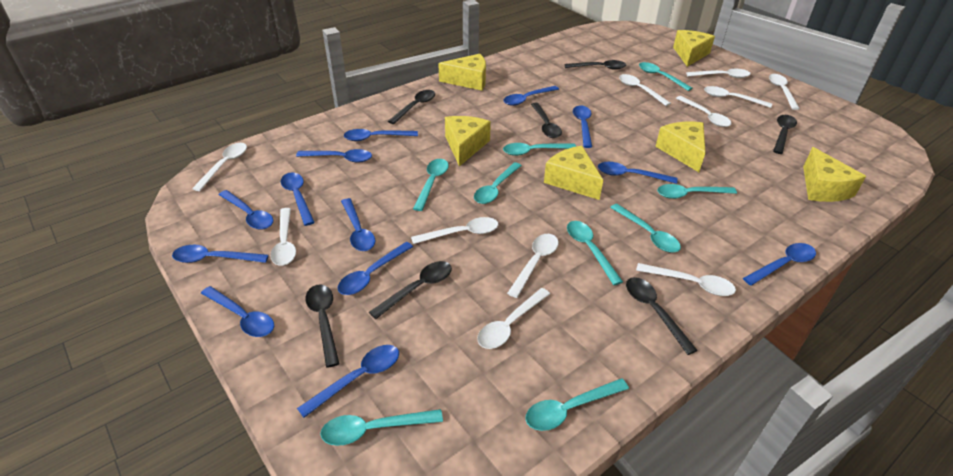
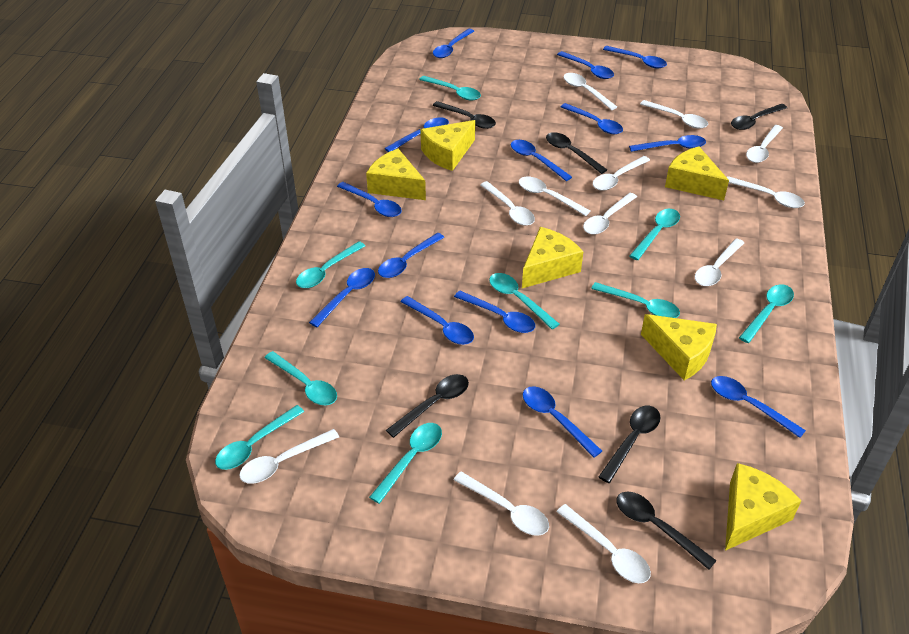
black spoon: 7 -> 6
blue spoon: 13 -> 14
white spoon: 11 -> 12

